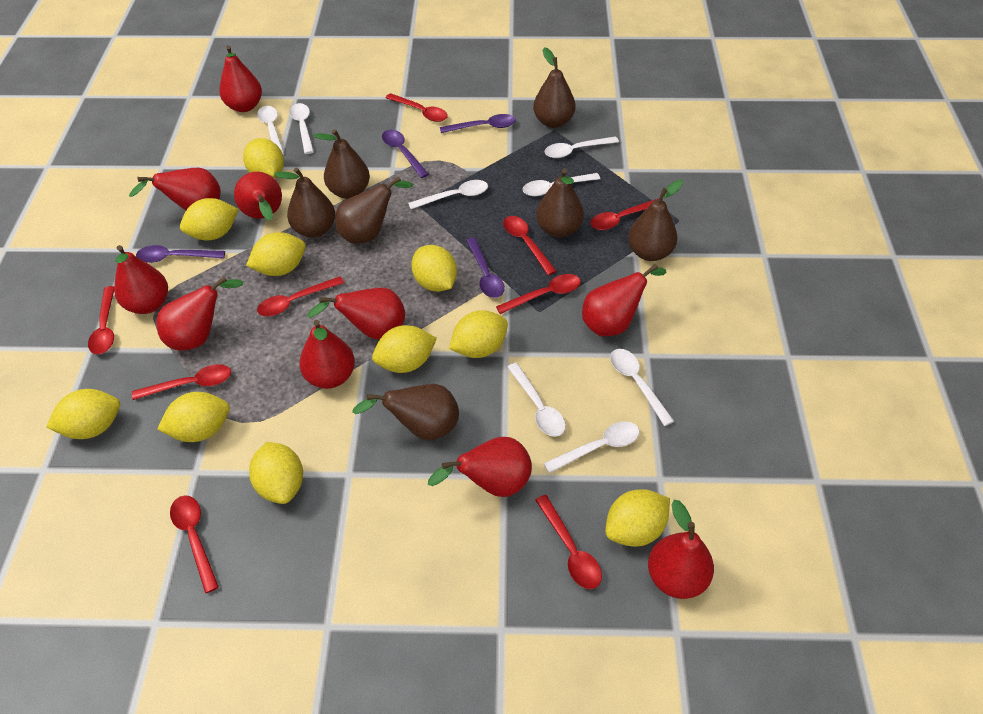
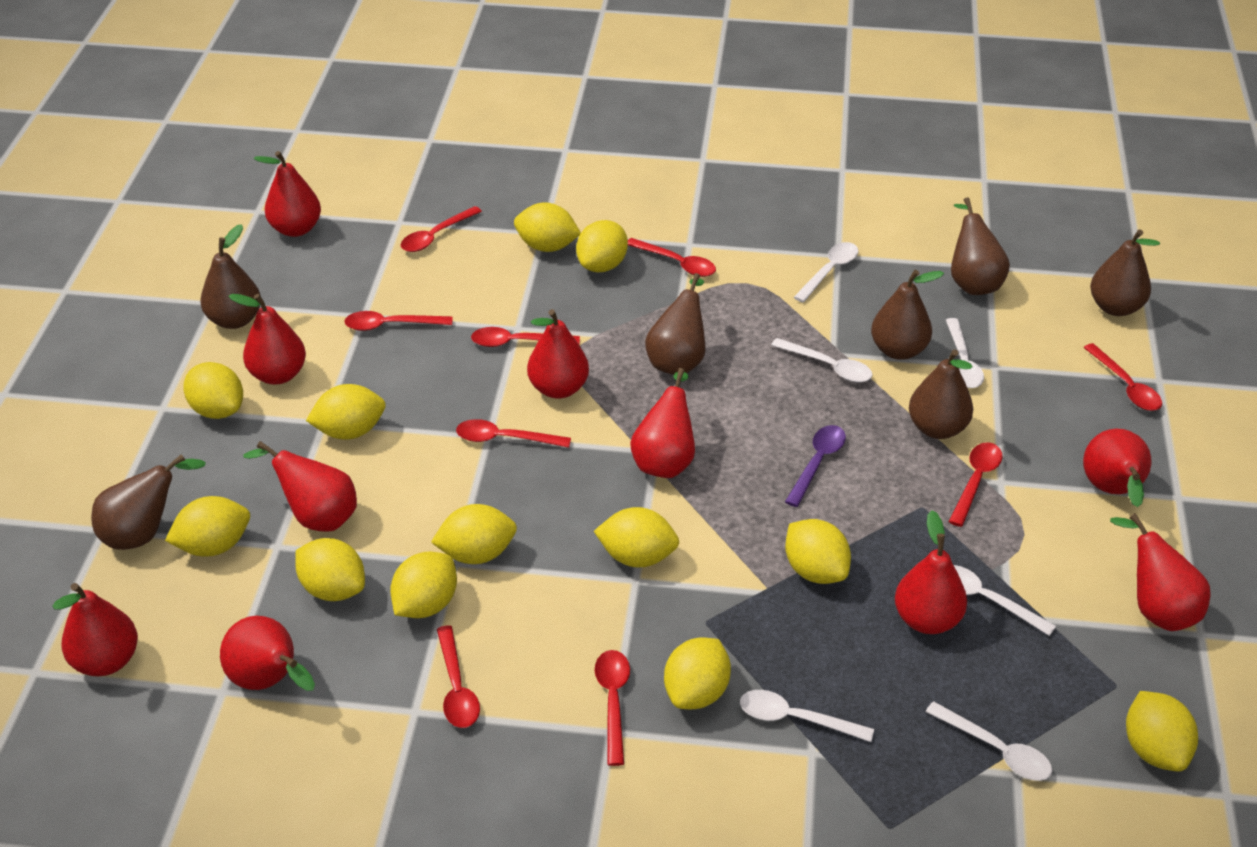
purple spoon: 4 -> 1
white spoon: 8 -> 6
yellow lemon: 10 -> 12

